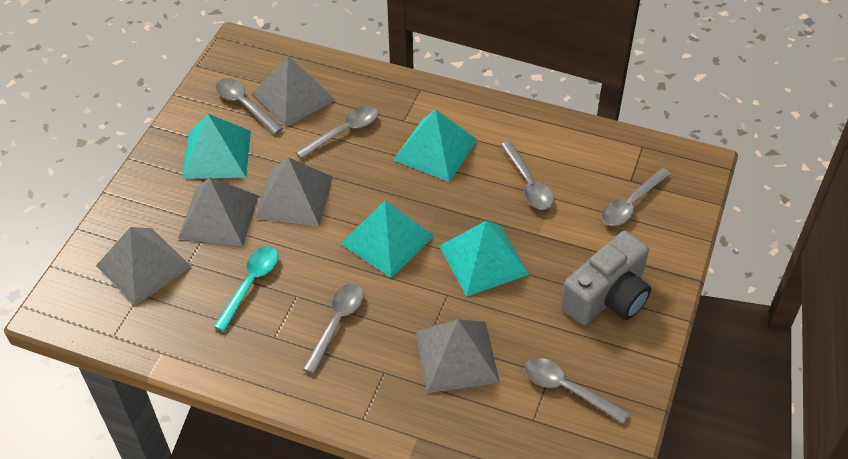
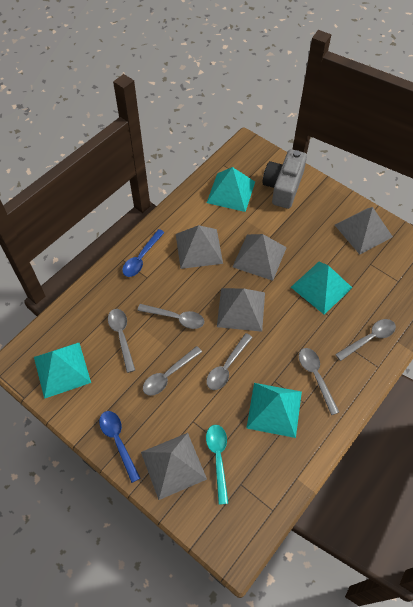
blue spoon: 0 -> 2

